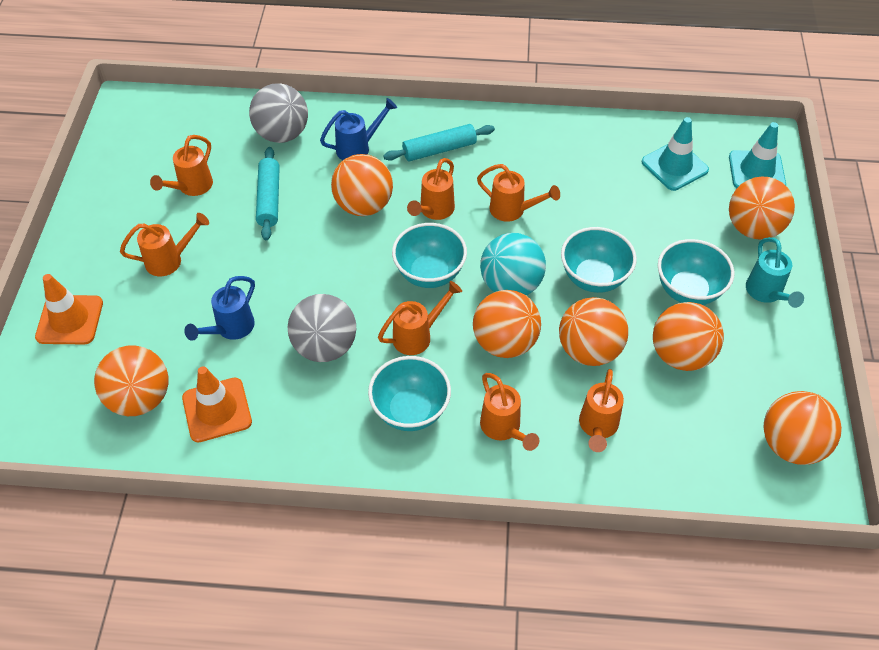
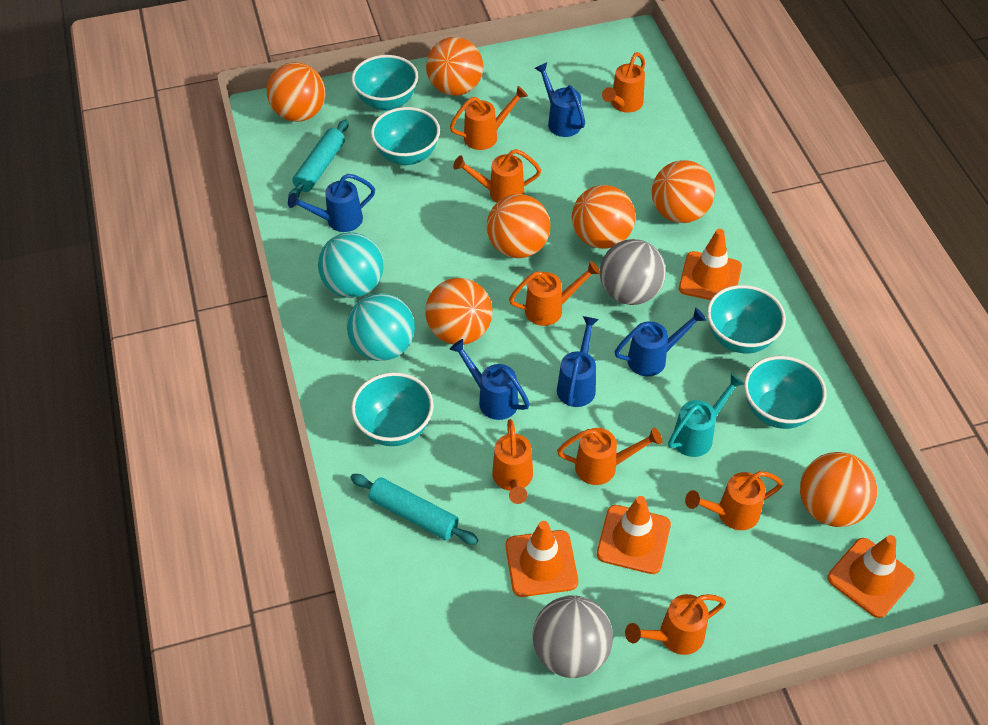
blue watering can: 2 -> 5
orange traffic cone: 2 -> 4
orange watering can: 7 -> 8
turquoise ball: 1 -> 2
turquoise bowl: 4 -> 5
turquoise traffic cone: 2 -> 0

